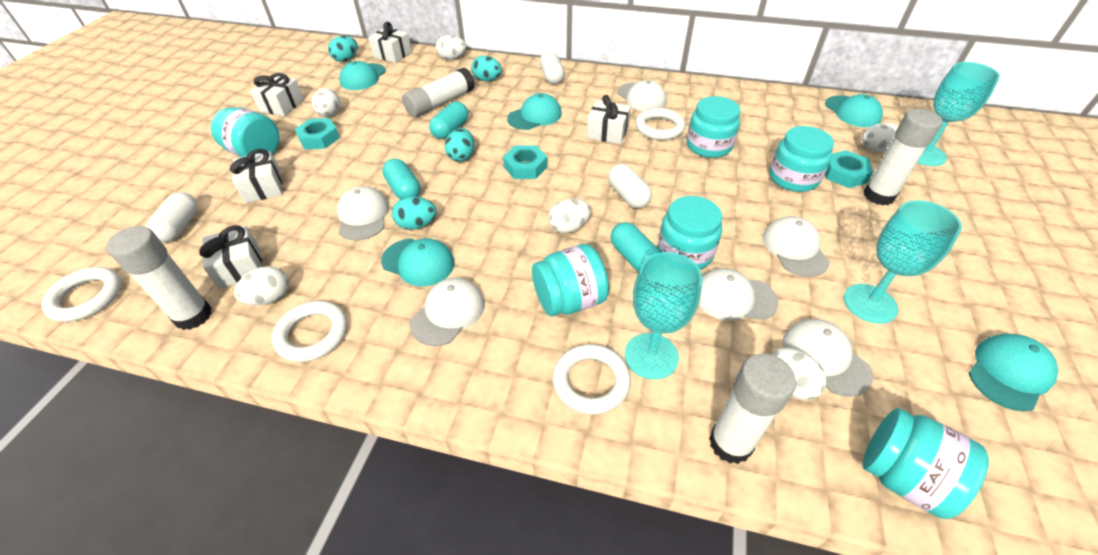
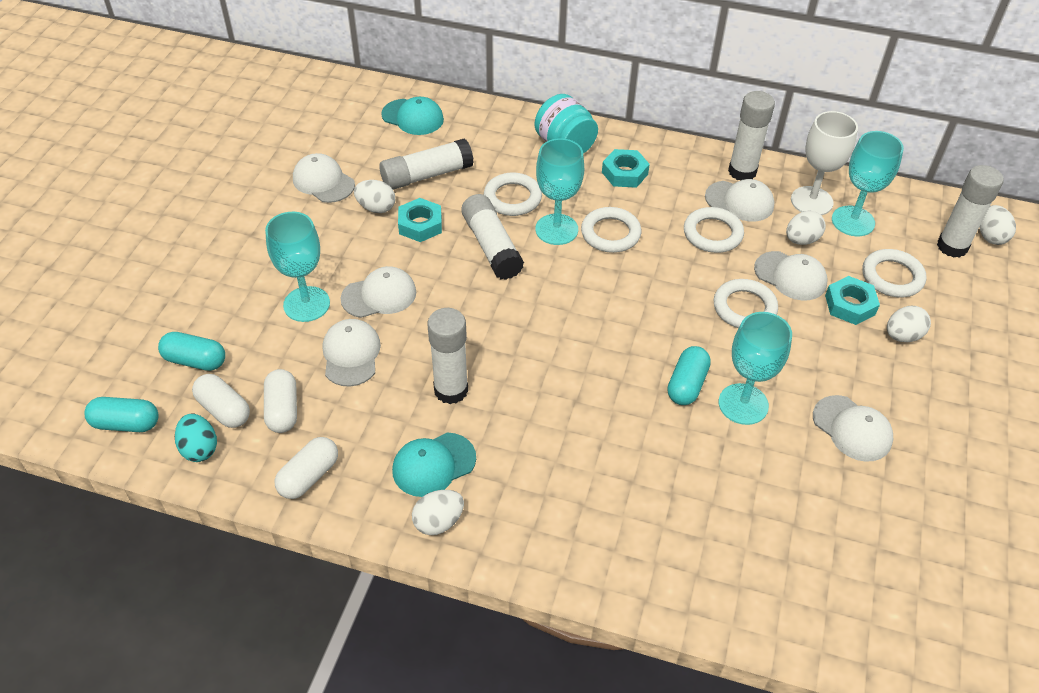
turquoise cap: 5 -> 2
turquoise egg: 4 -> 1
turquoise goblet: 3 -> 4
turquoise jar: 6 -> 1
white egg: 6 -> 5
white gift: 5 -> 0
white glue stick: 4 -> 5
white goblet: 0 -> 1
white ring: 4 -> 5

